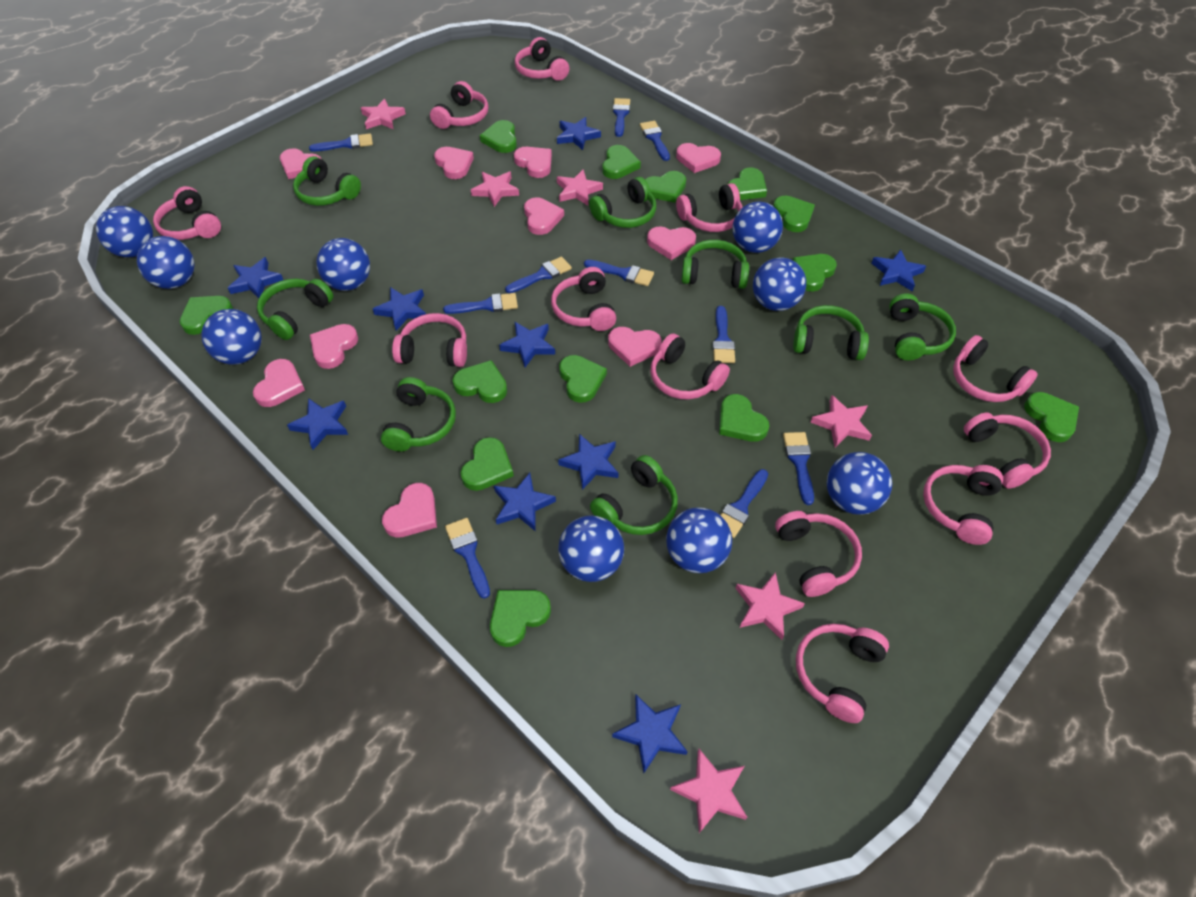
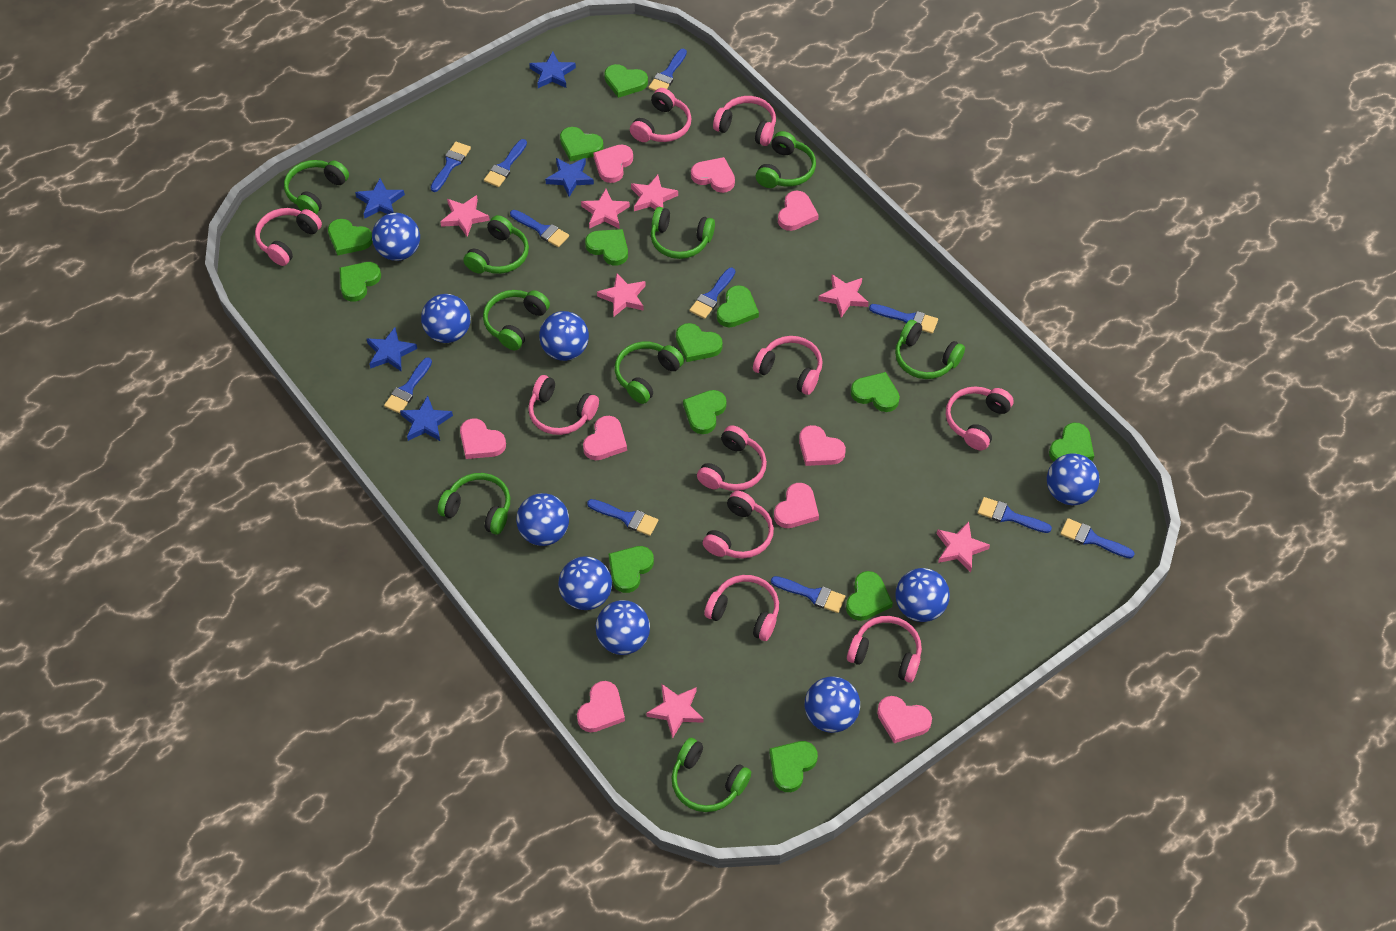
blue brush: 10 -> 11
blue star: 9 -> 5
green headphones: 8 -> 9
pink headphones: 12 -> 10
pink heart: 10 -> 9
pink star: 6 -> 7

